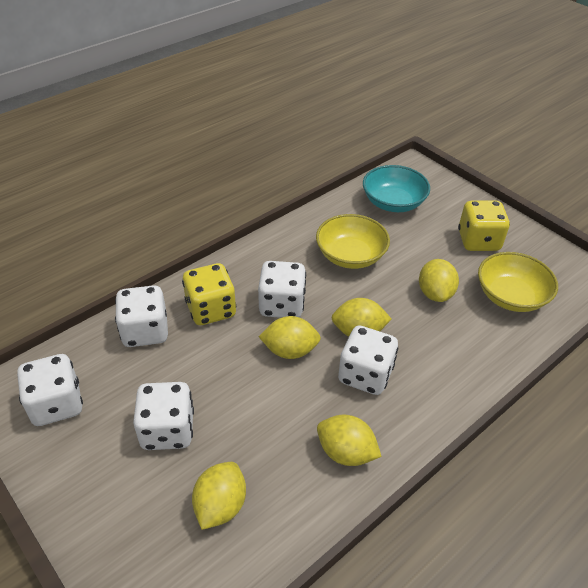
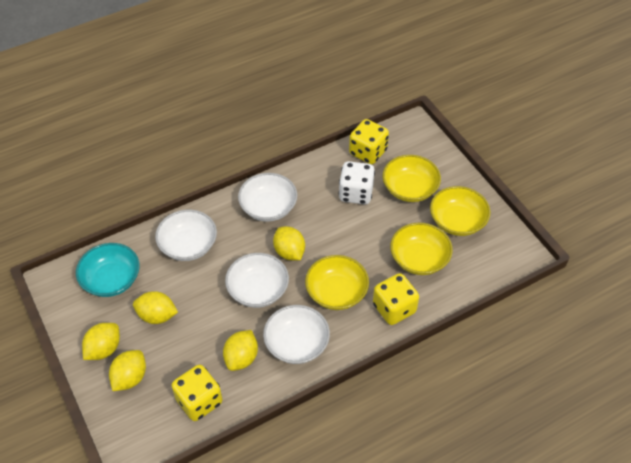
white bowl: 0 -> 4
white dice: 5 -> 1
yellow bowl: 2 -> 4
yellow dice: 2 -> 3

